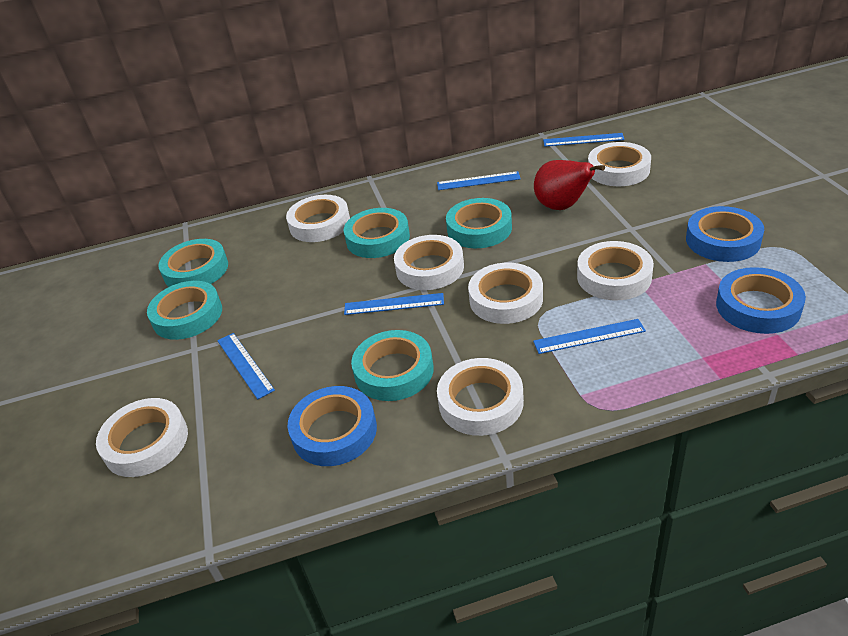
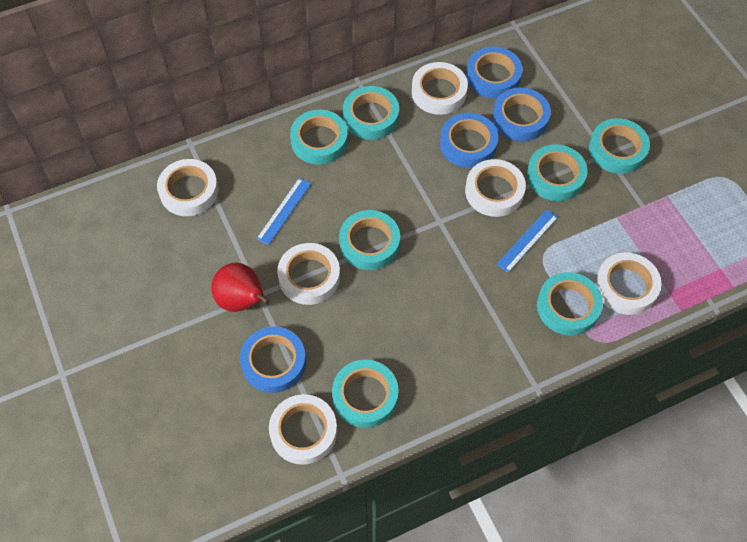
blue ruler: 5 -> 2
blue tape: 3 -> 4
turquoise tape: 5 -> 7
white tape: 7 -> 6

